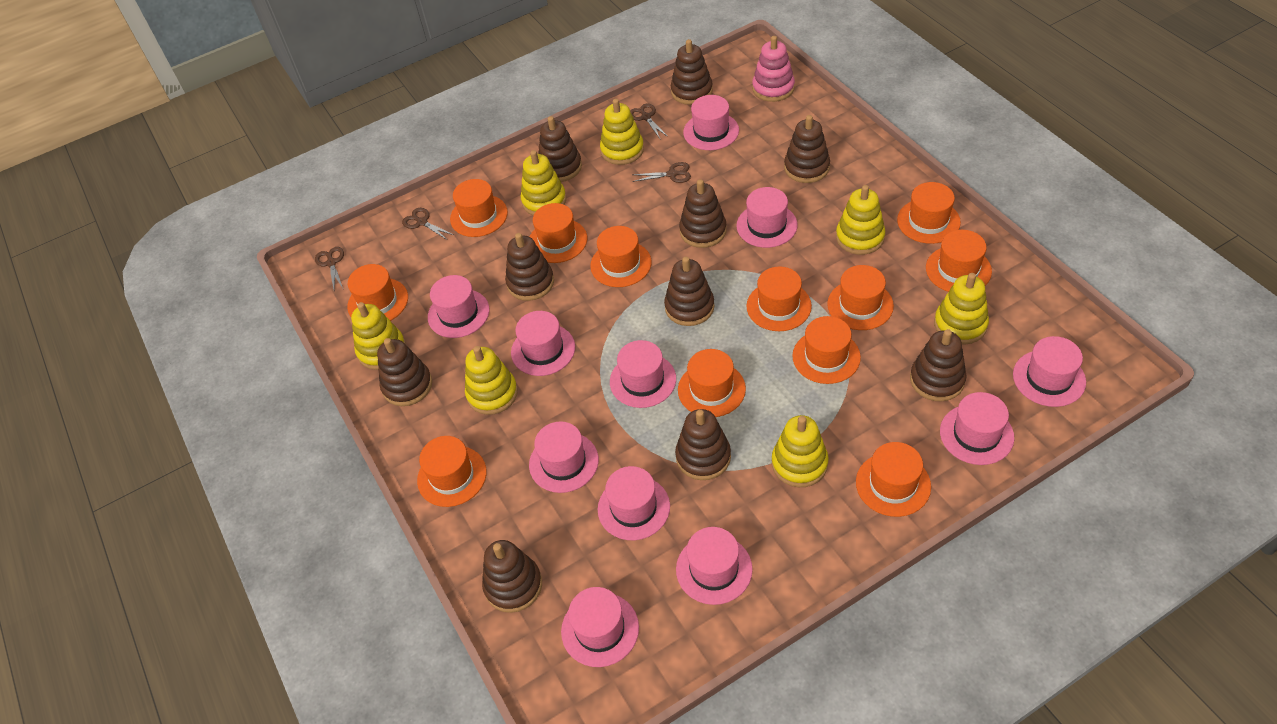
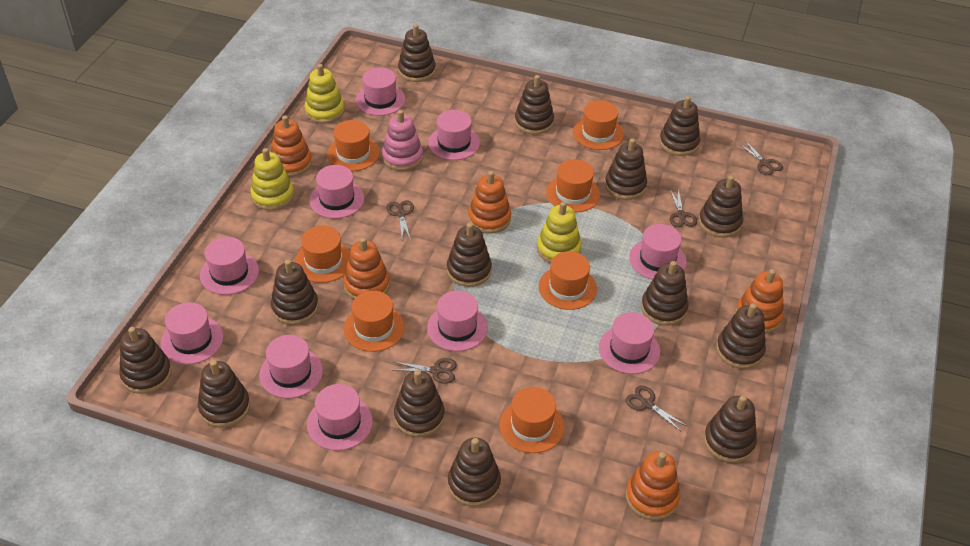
brown scissors: 4 -> 5
brown stacking toy: 10 -> 14
orange hat: 12 -> 7
orange stacking toy: 0 -> 5
pink hat: 11 -> 10
yellow stacking toy: 7 -> 3

